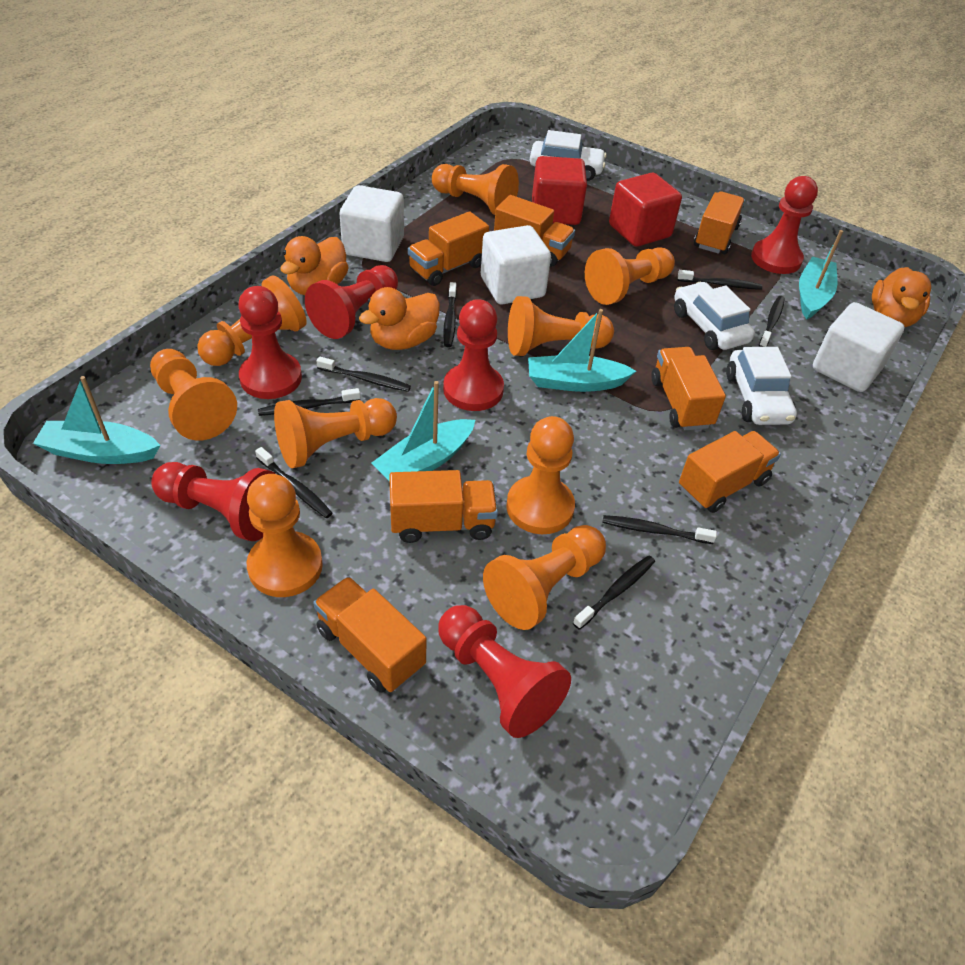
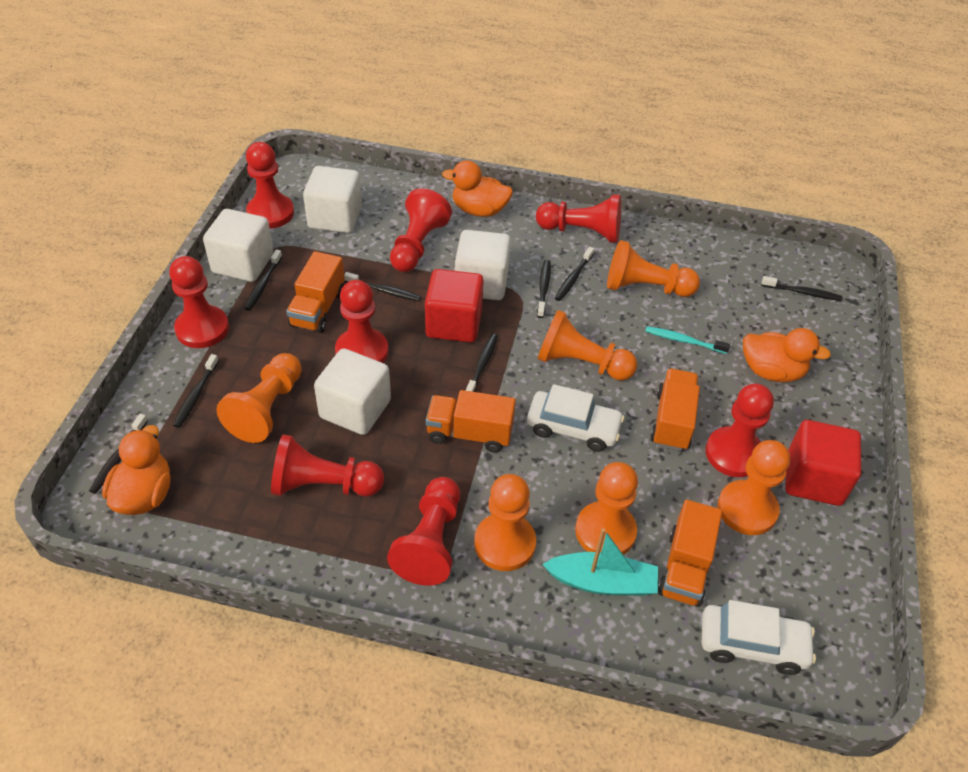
orange pawn: 9 -> 6
orange truck: 7 -> 4
red pawn: 6 -> 8
turquoise boat: 4 -> 1
turquoise toothbrush: 0 -> 1
white car: 3 -> 2
white cube: 3 -> 4

